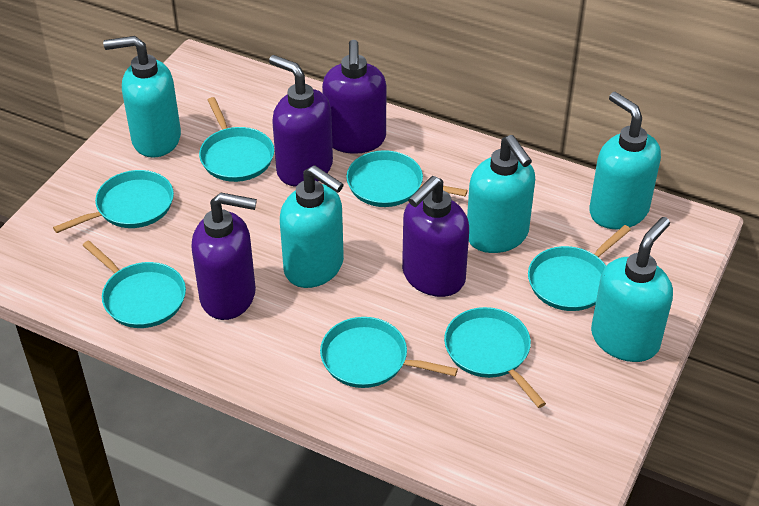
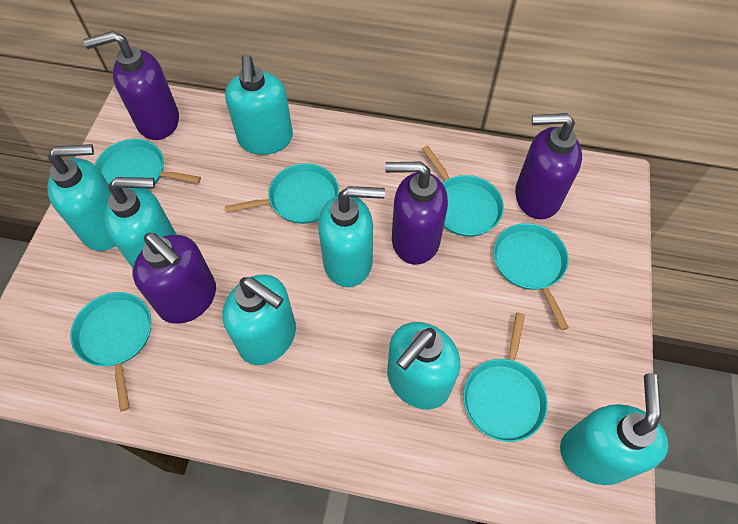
turquoise pan: 7 -> 6
turquoise soap dispenser: 5 -> 7

